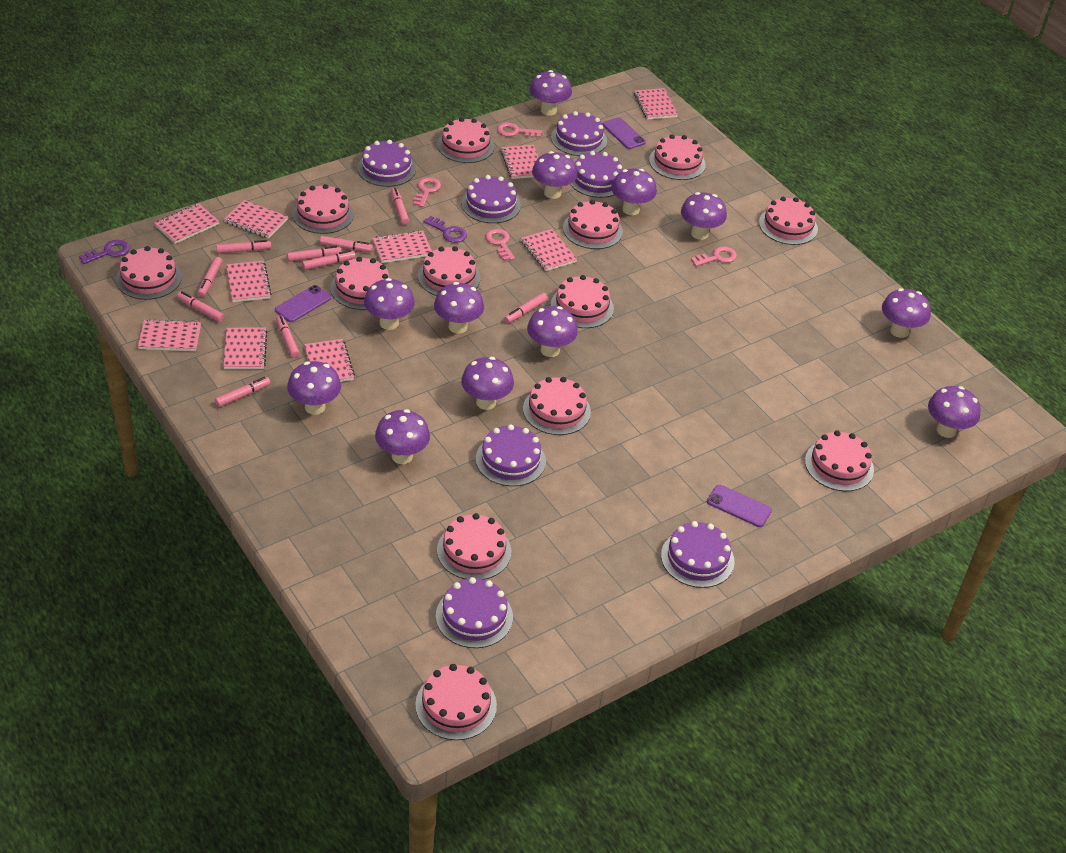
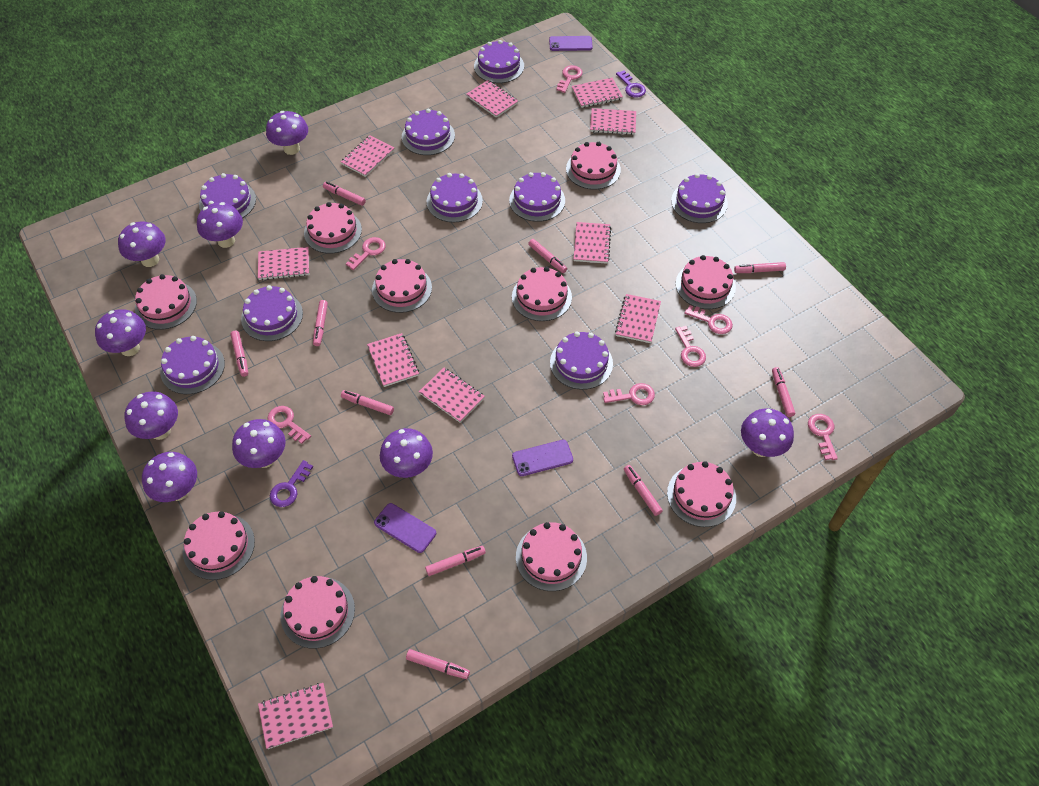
pink cake: 13 -> 10
pink key: 4 -> 7
purple cake: 7 -> 9
purple mushroom: 12 -> 9

